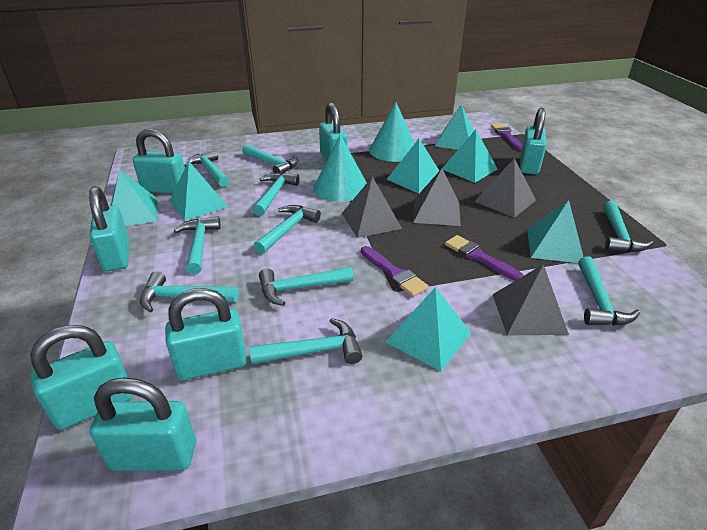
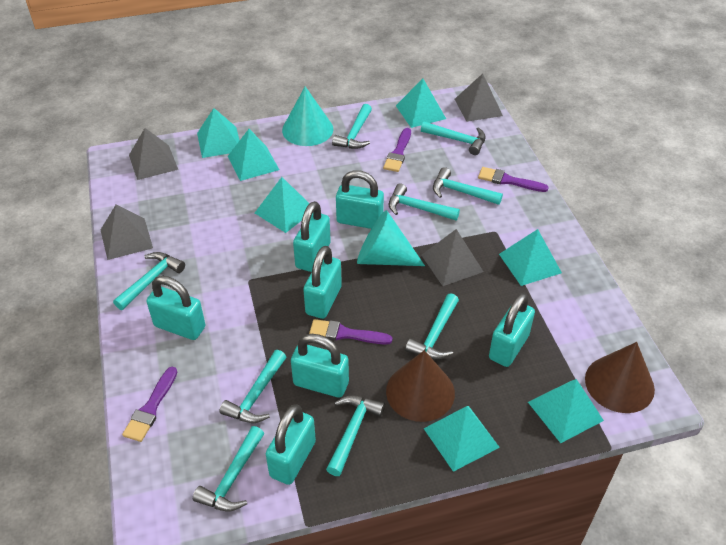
brown cone: 0 -> 2
purple brush: 3 -> 4
turquoise hammer: 10 -> 9

